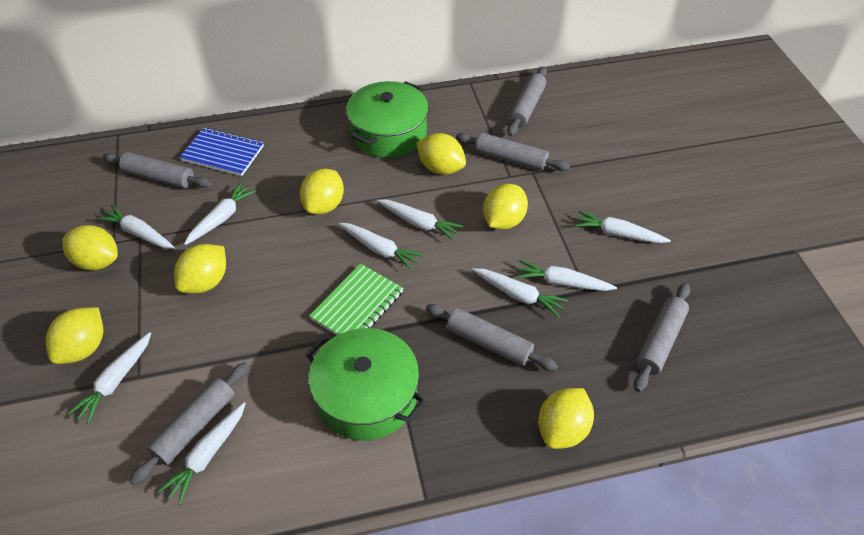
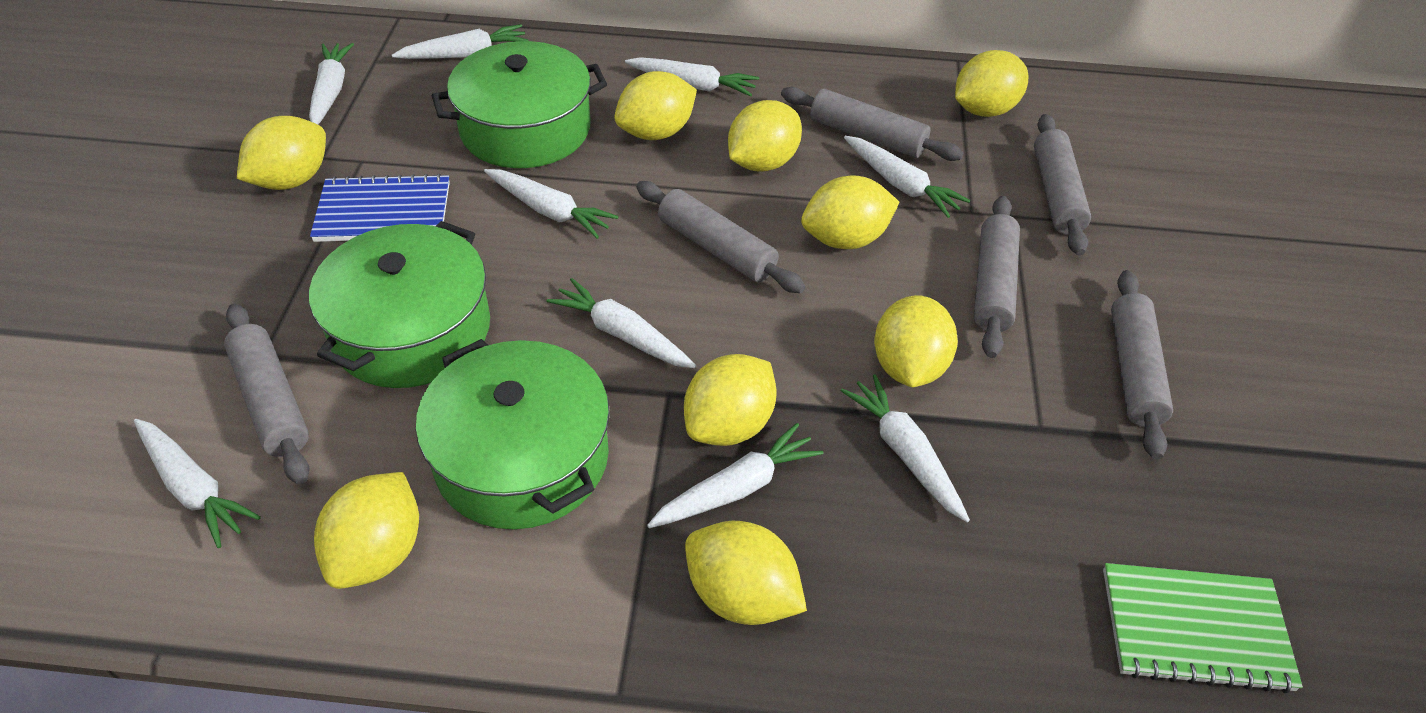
green pot: 2 -> 3
yellow lemon: 7 -> 9

